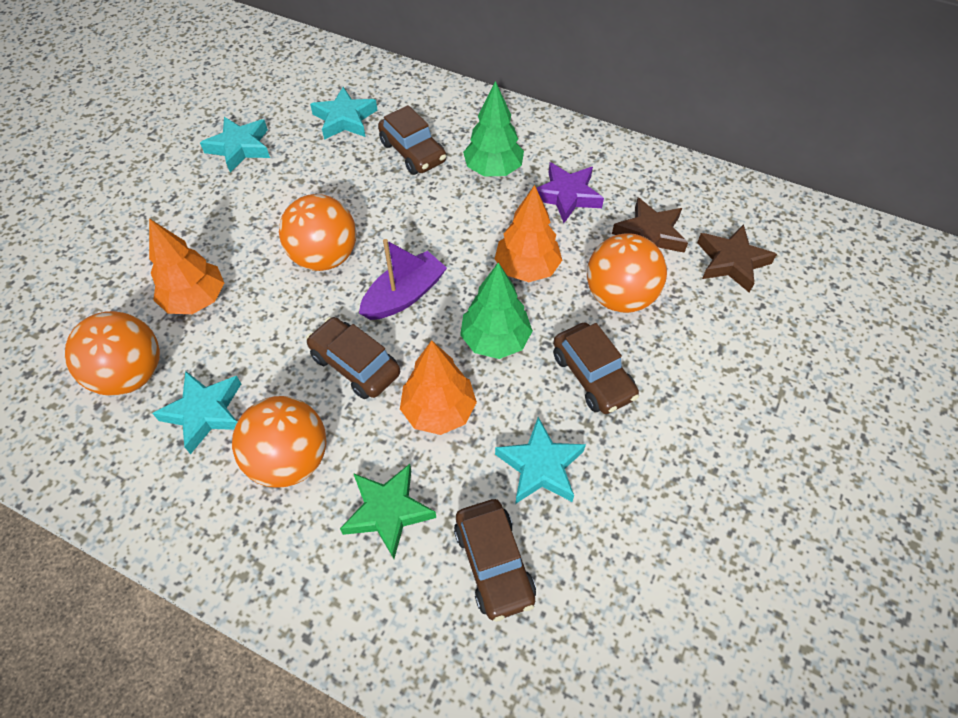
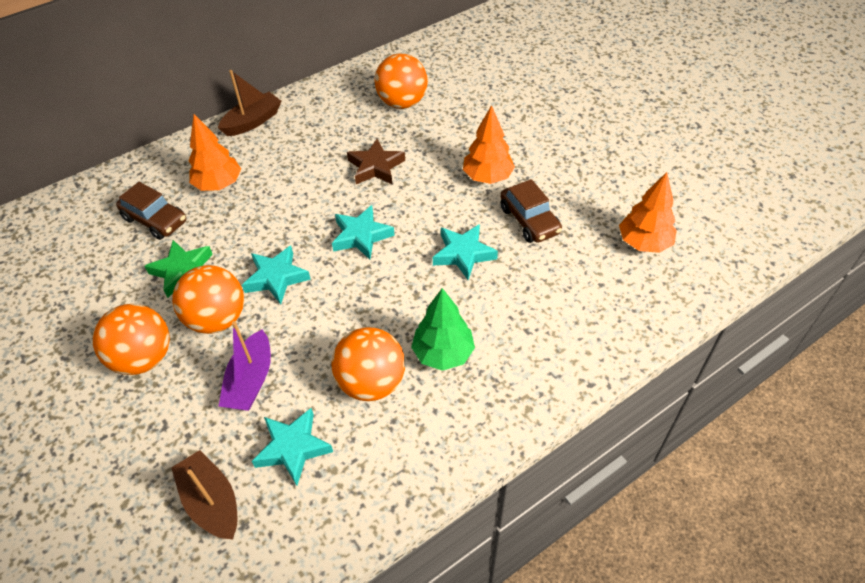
brown boat: 0 -> 2
brown car: 4 -> 2
brown star: 2 -> 1
green tree: 2 -> 1
purple star: 1 -> 0

